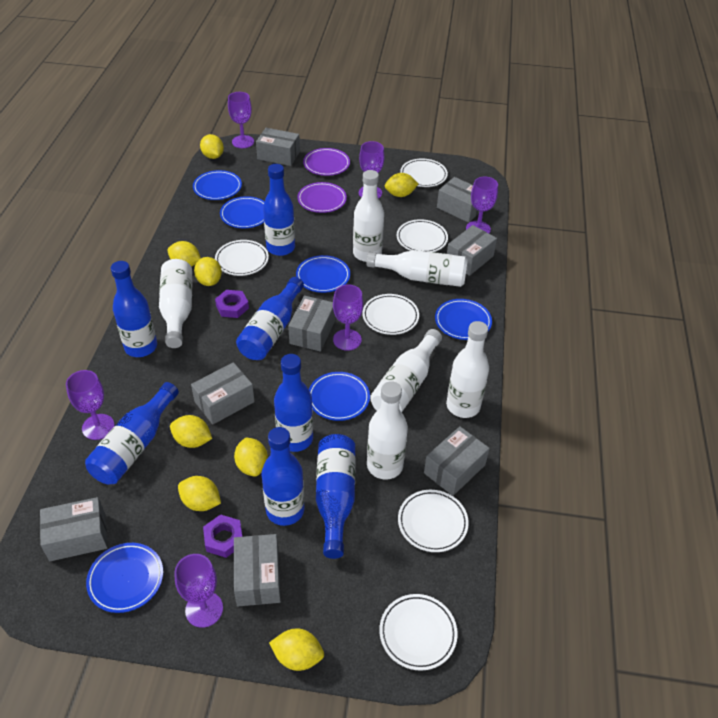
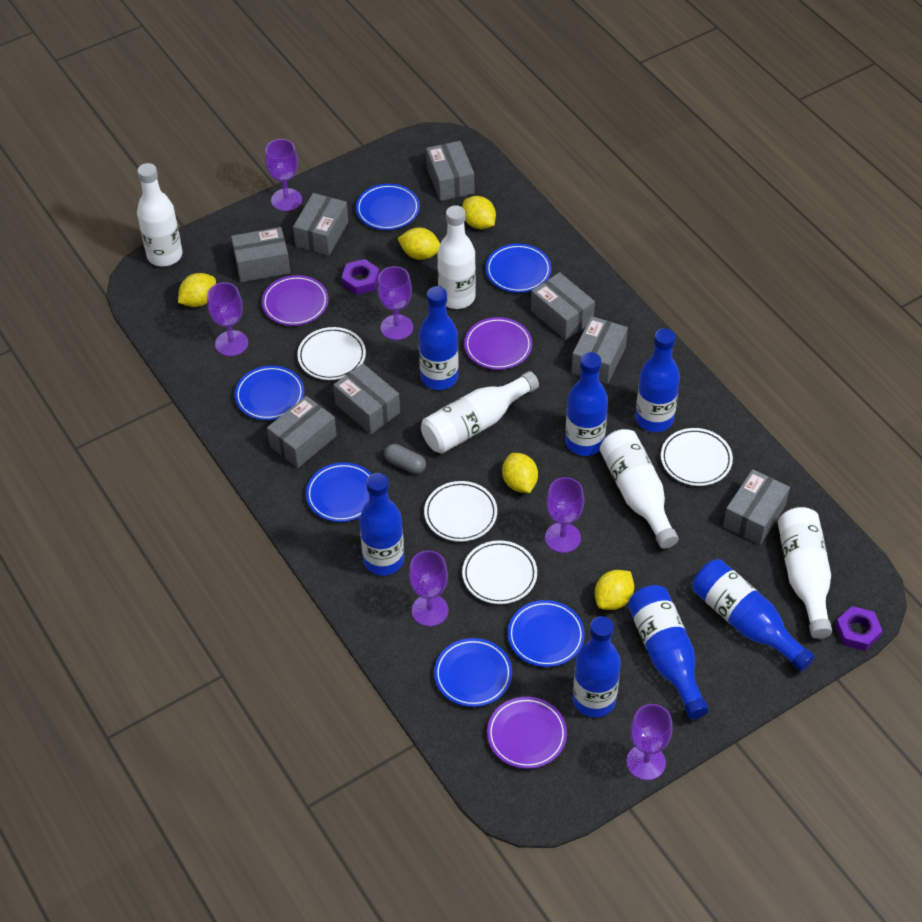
grey capsule: 0 -> 1
purple plate: 2 -> 3
white bottle: 6 -> 5
white plate: 6 -> 4
yellow lemon: 8 -> 5

